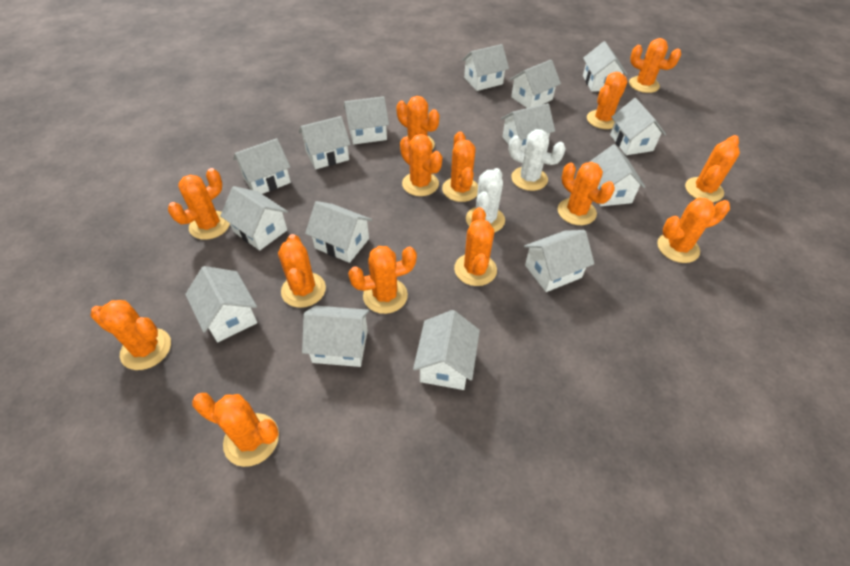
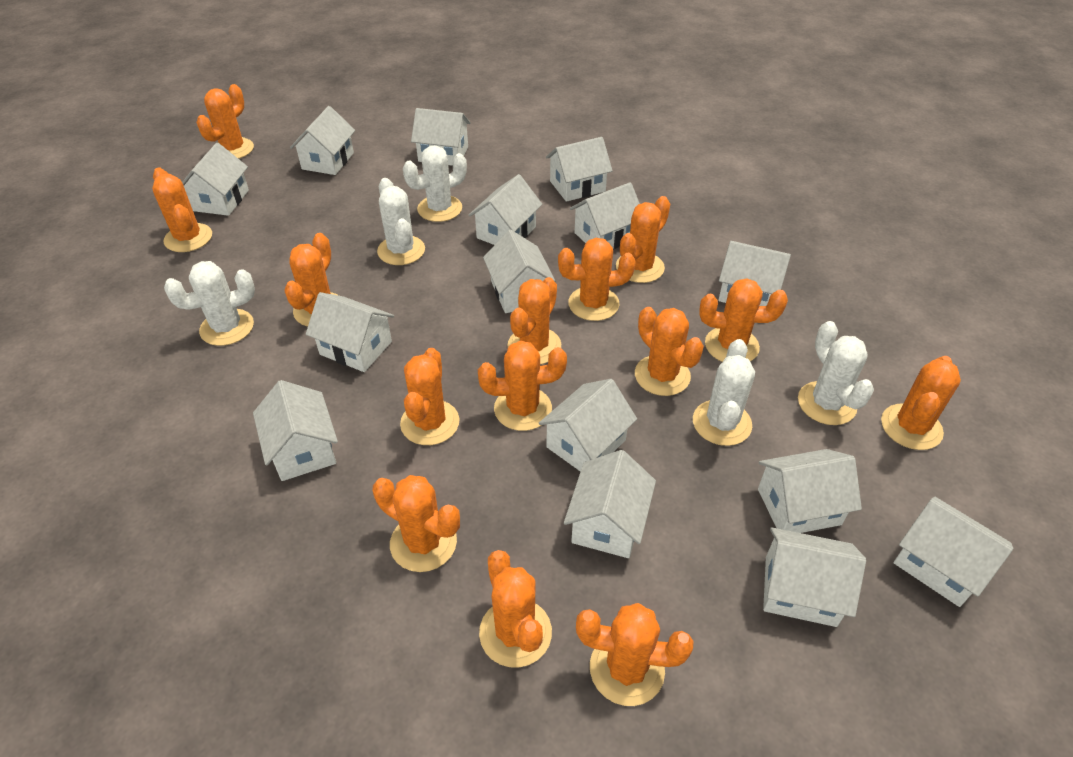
white cactus: 2 -> 5

